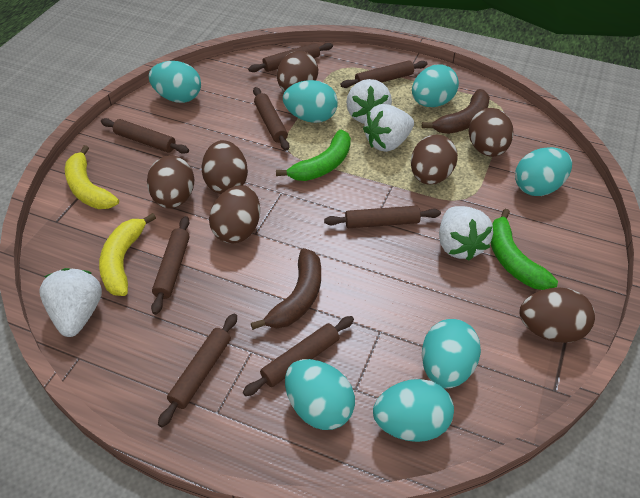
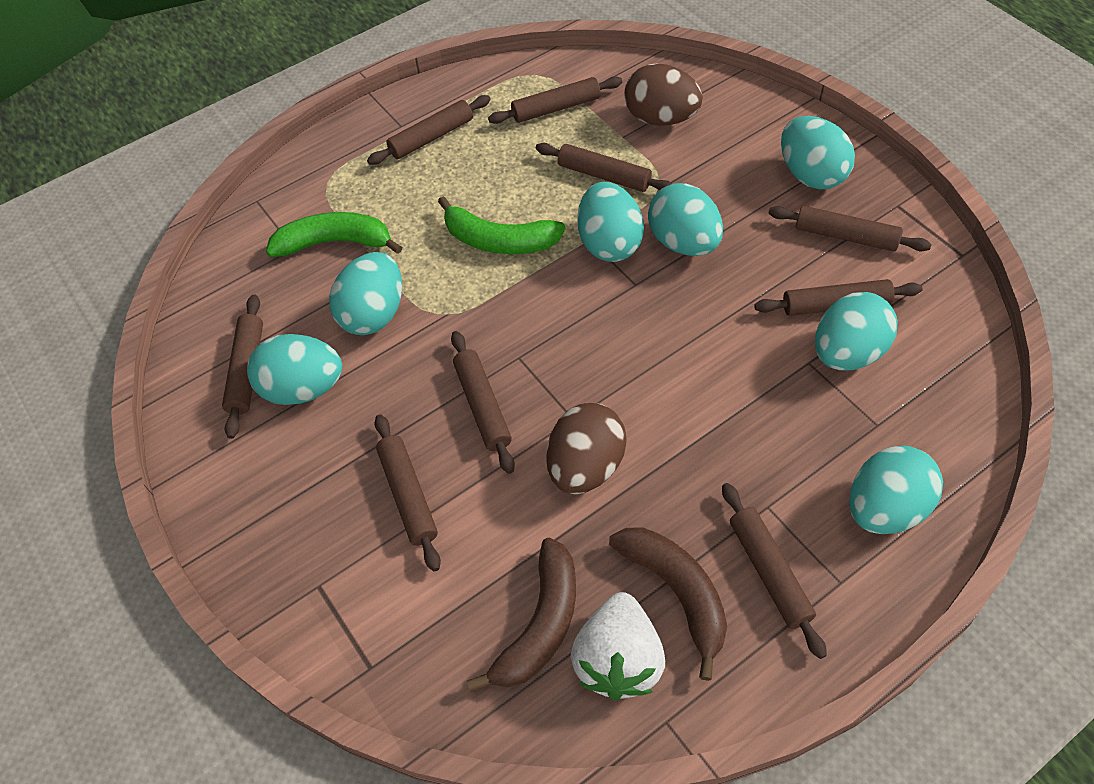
brown egg: 7 -> 2
brown rolling pin: 8 -> 9
white strawberry: 4 -> 1
yellow banana: 2 -> 0

